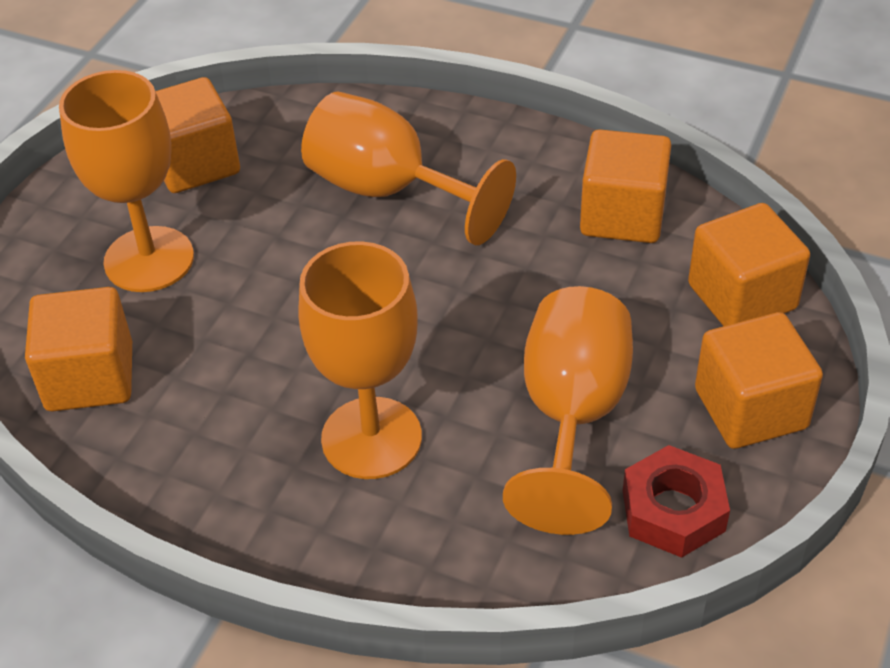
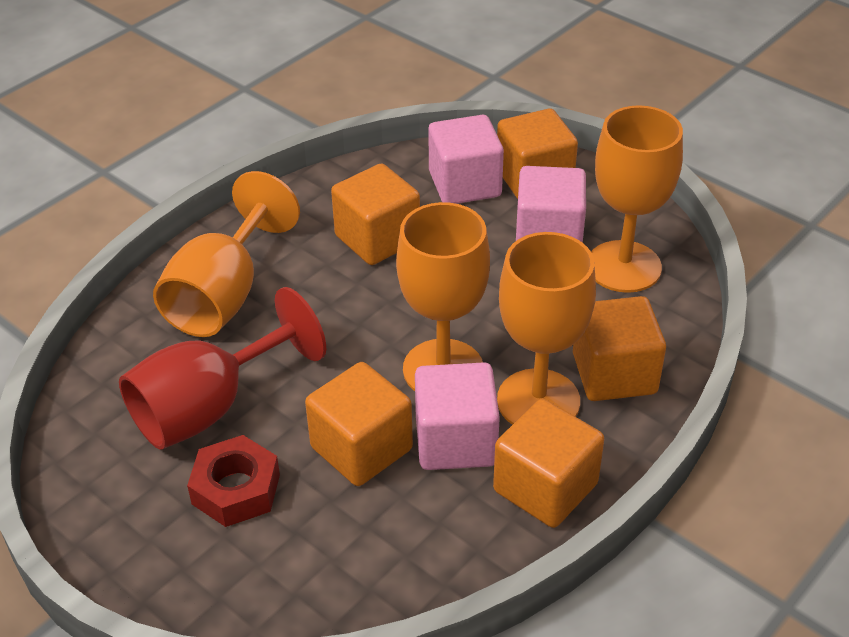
pink cube: 0 -> 3
red goblet: 0 -> 1

